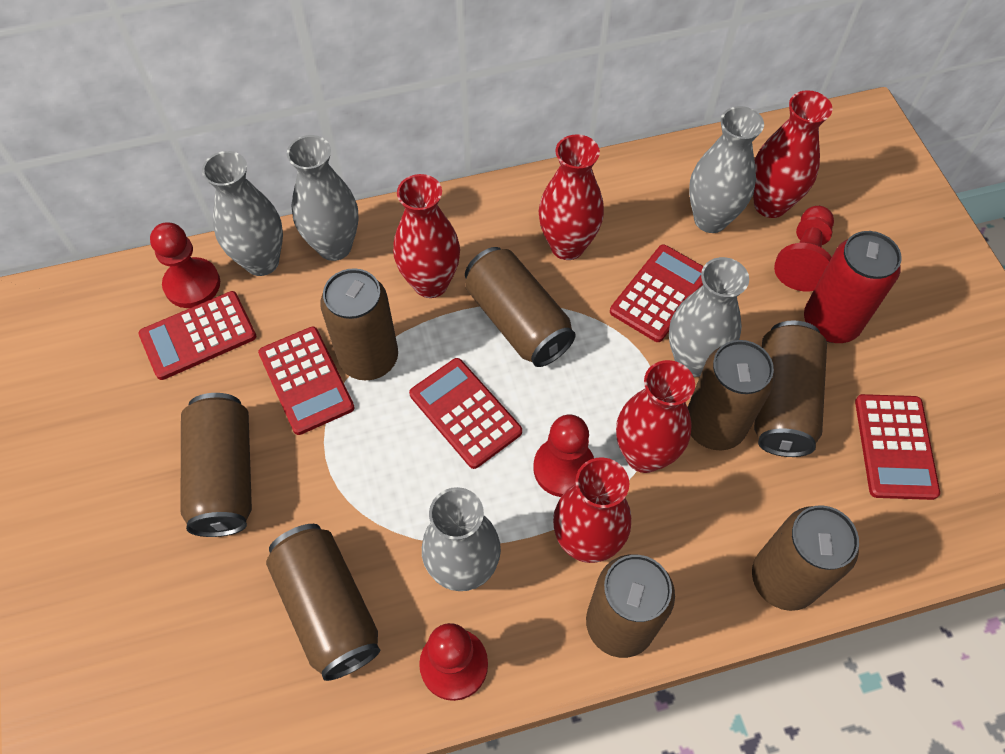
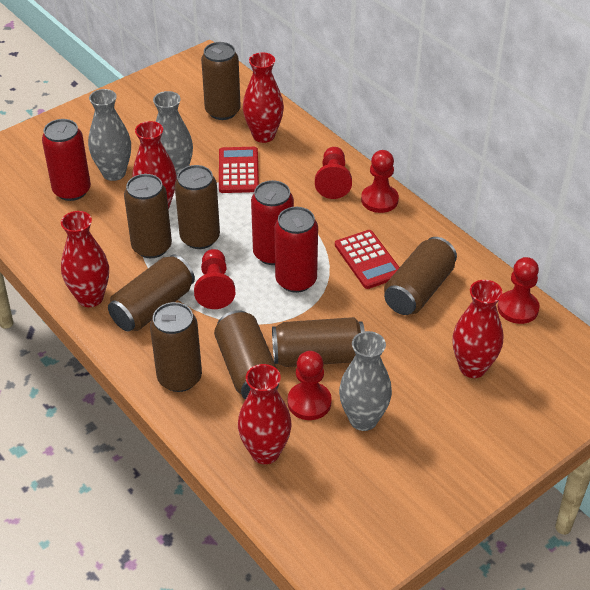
grey vase: 5 -> 3
red calculator: 5 -> 2
red can: 1 -> 3
red pawn: 4 -> 5

